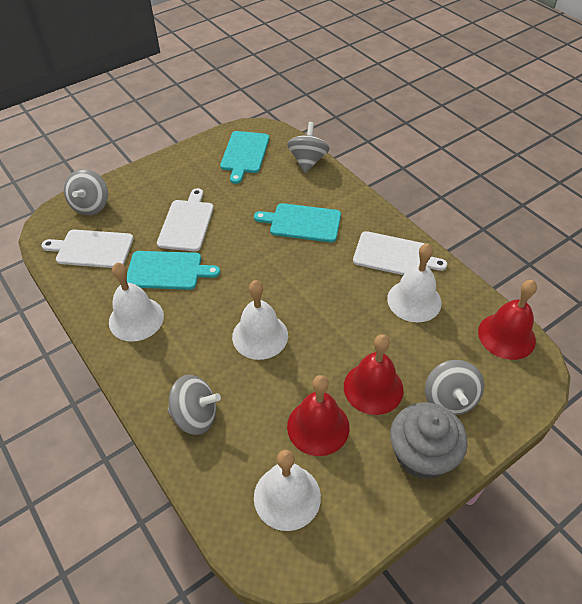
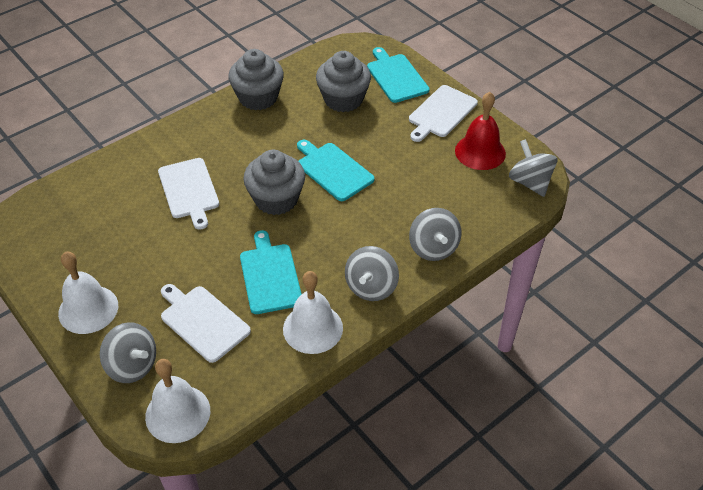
grey cupcake: 1 -> 3
red bell: 3 -> 1
white bell: 4 -> 3

